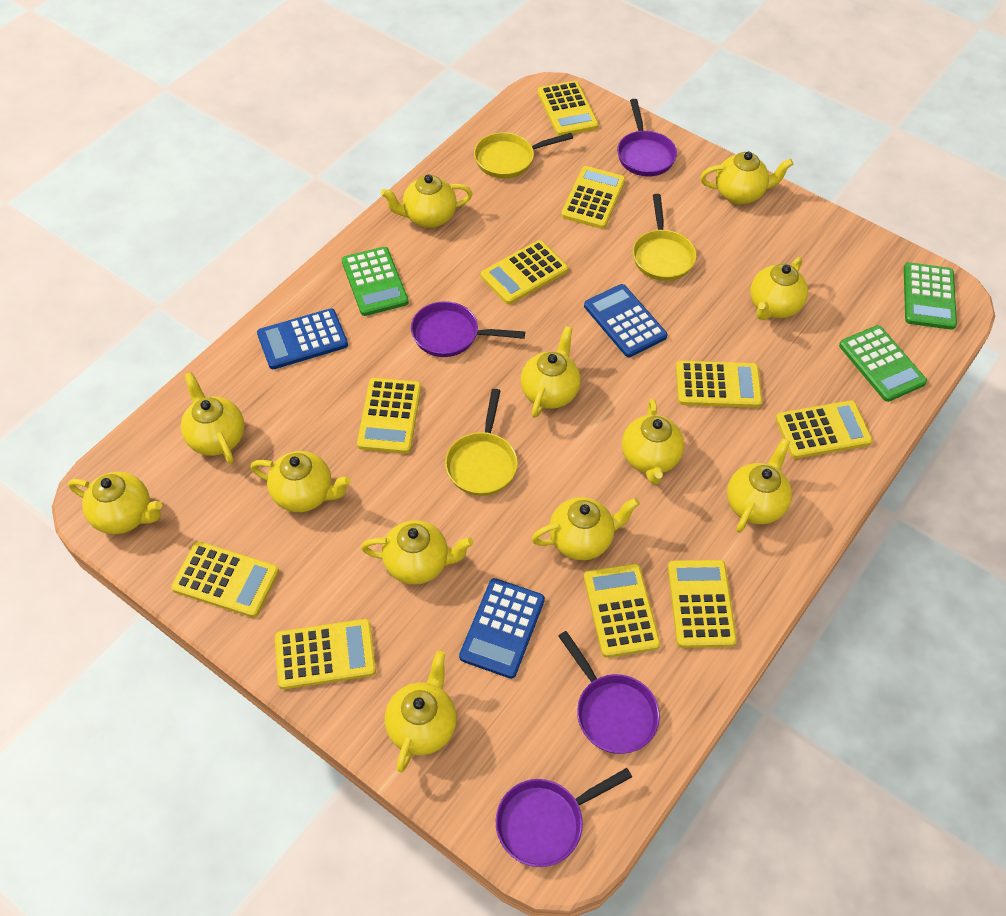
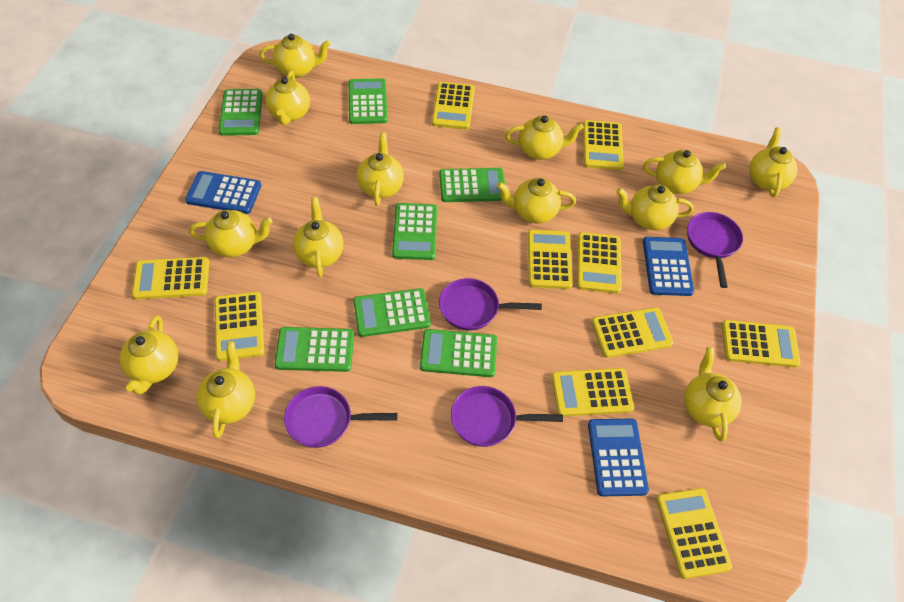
green calculator: 3 -> 7
yellow pan: 3 -> 0
yellow teapot: 12 -> 13

